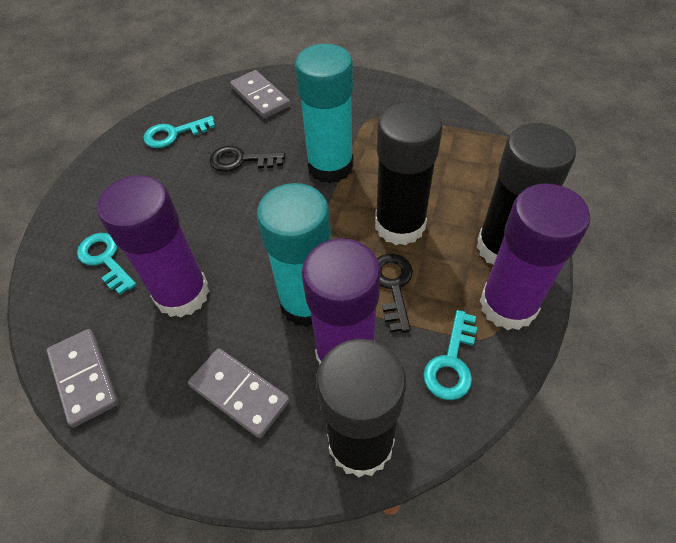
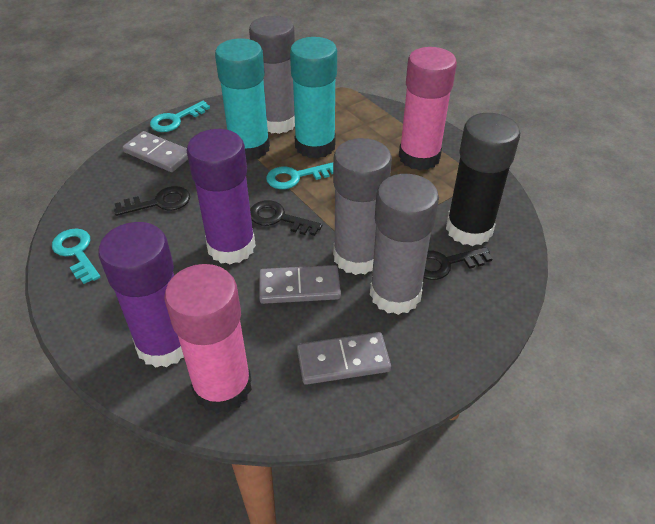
black glue stick: 3 -> 1
black key: 2 -> 3
grey glue stick: 0 -> 3
pink glue stick: 0 -> 2
purple glue stick: 3 -> 2

